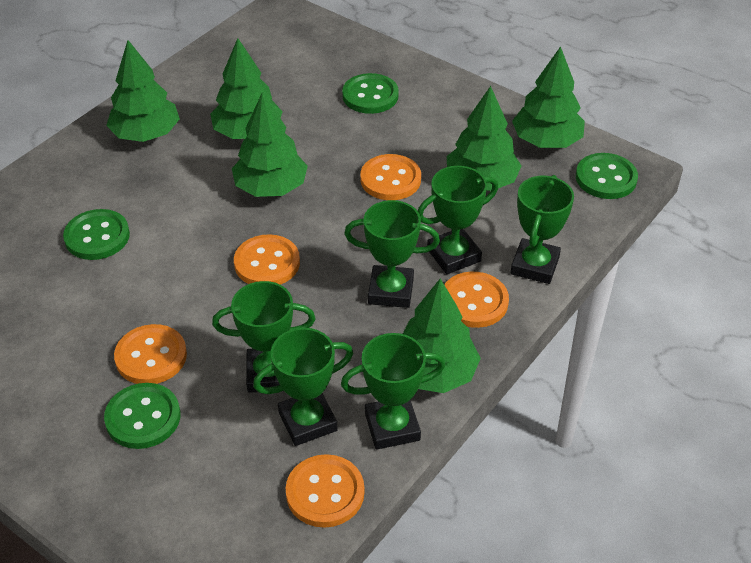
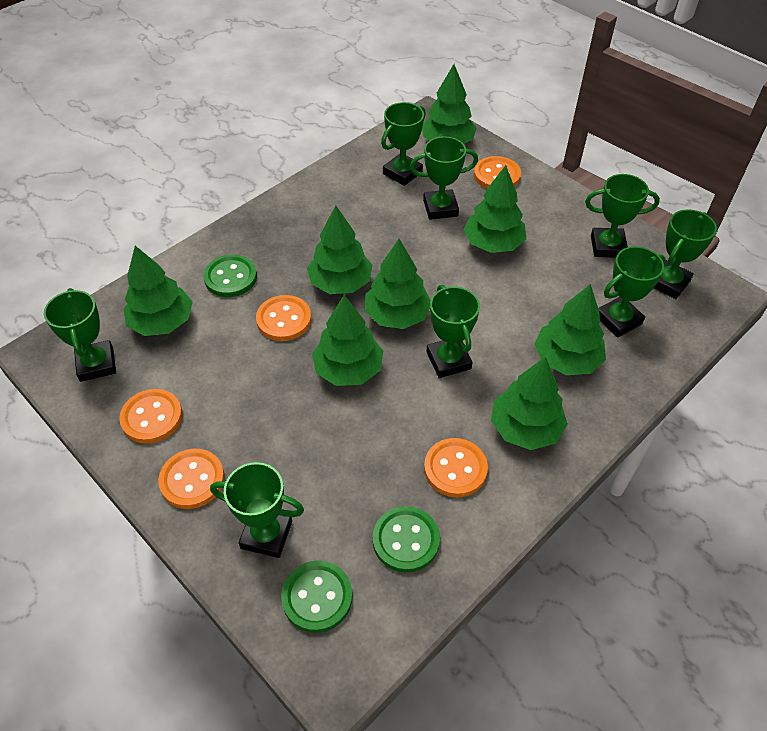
green button: 4 -> 3
green tree: 6 -> 8
green trophy: 6 -> 8

